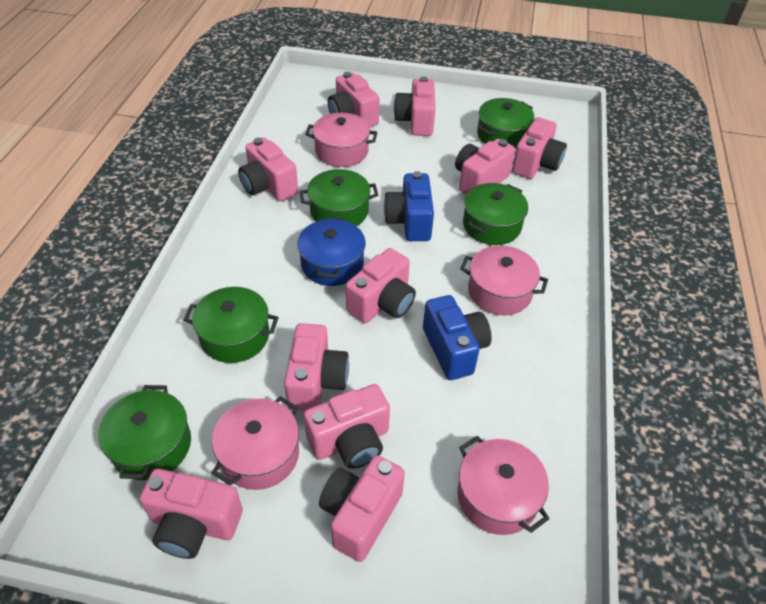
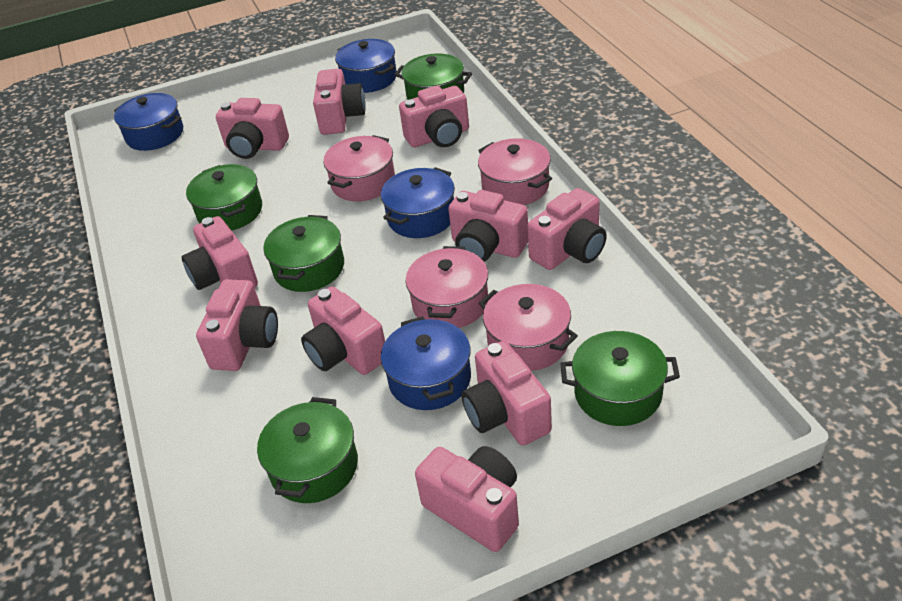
blue camera: 2 -> 0
blue pot: 1 -> 4

